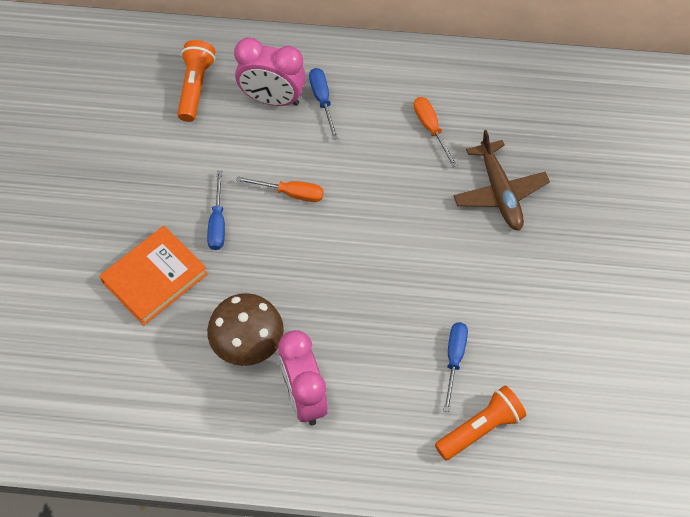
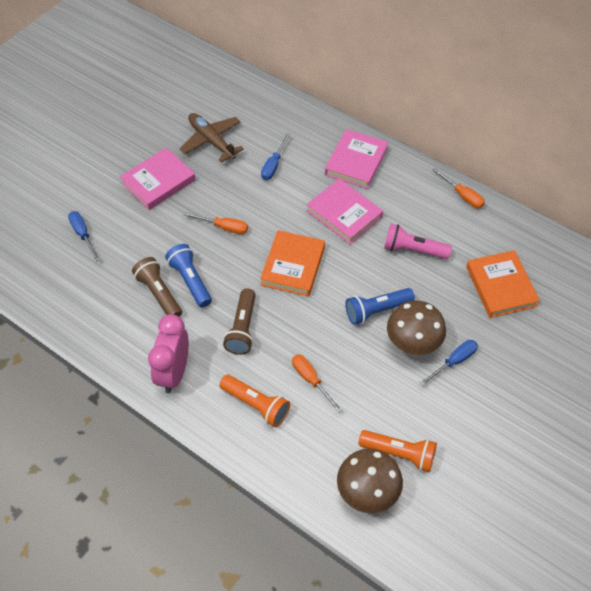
blue flashlight: 0 -> 2
brown flashlight: 0 -> 2
brown mushroom: 1 -> 2
orange book: 1 -> 2
orange screwdriver: 2 -> 3
pink book: 0 -> 3
pink clock: 2 -> 1
pink flashlight: 0 -> 1

